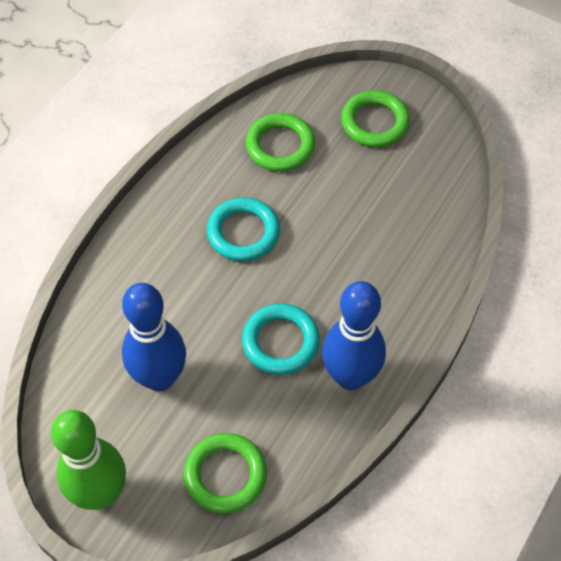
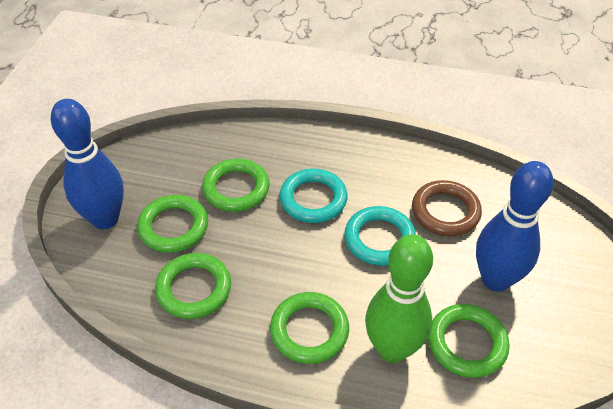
brown ring: 0 -> 1
green ring: 3 -> 5

